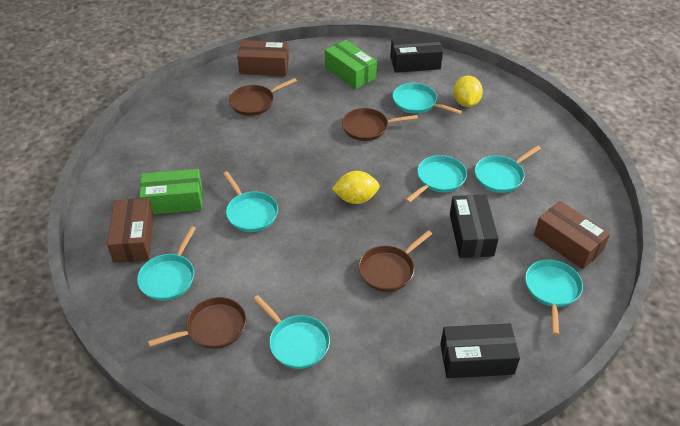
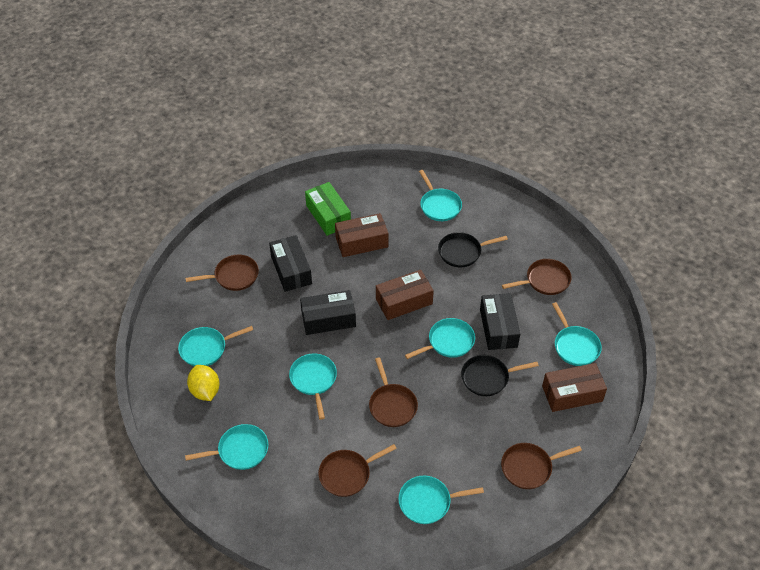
black pan: 0 -> 2
brown pan: 4 -> 5
green box: 2 -> 1
yellow lemon: 2 -> 1

